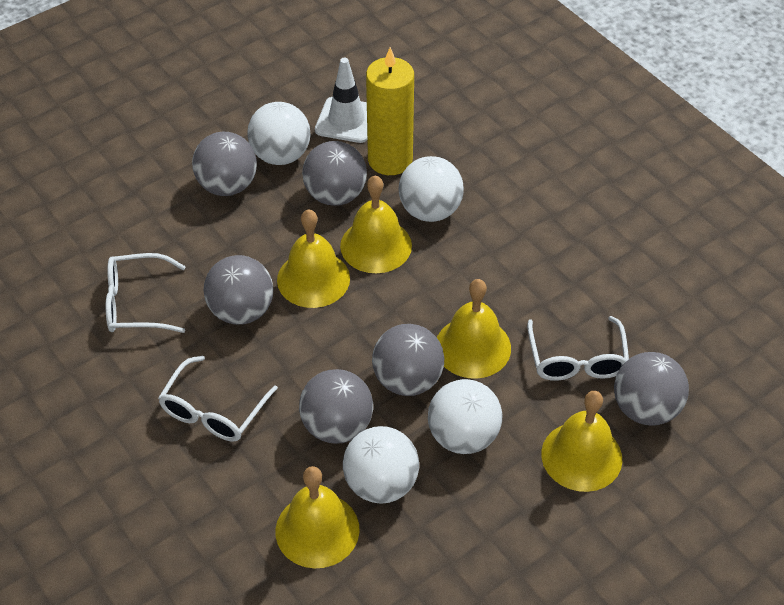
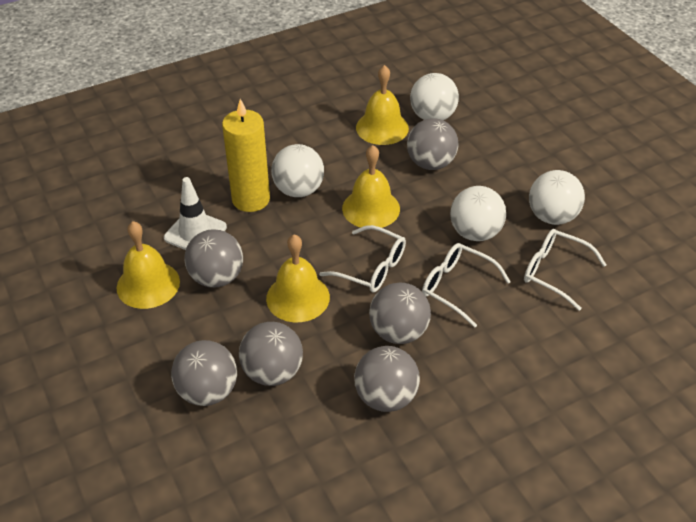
yellow bell: 5 -> 4

